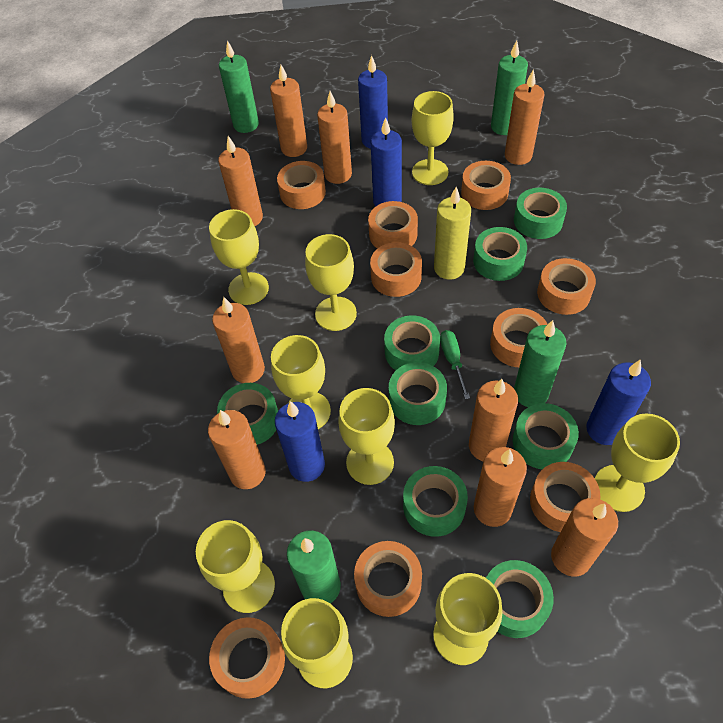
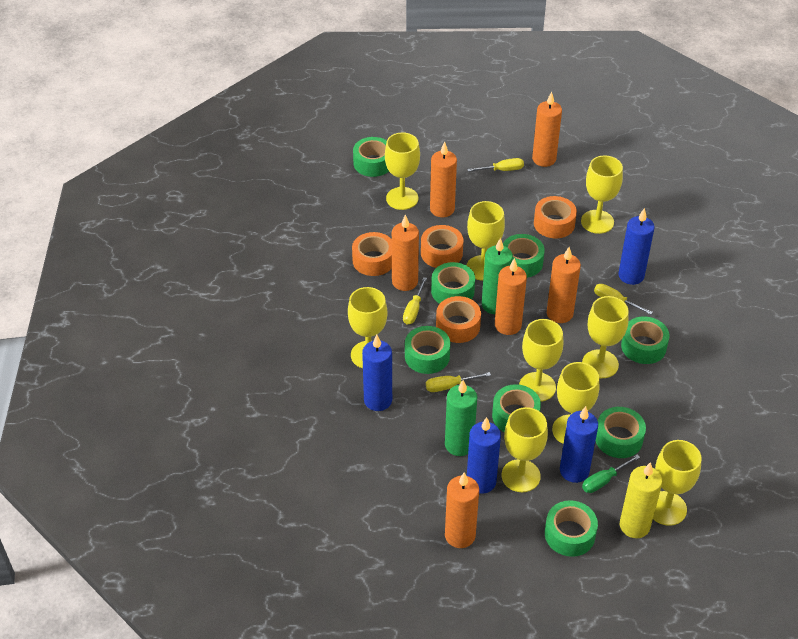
green candle: 4 -> 2
orange candle: 9 -> 6
orange tape: 9 -> 4
yellow screwdriver: 0 -> 4

